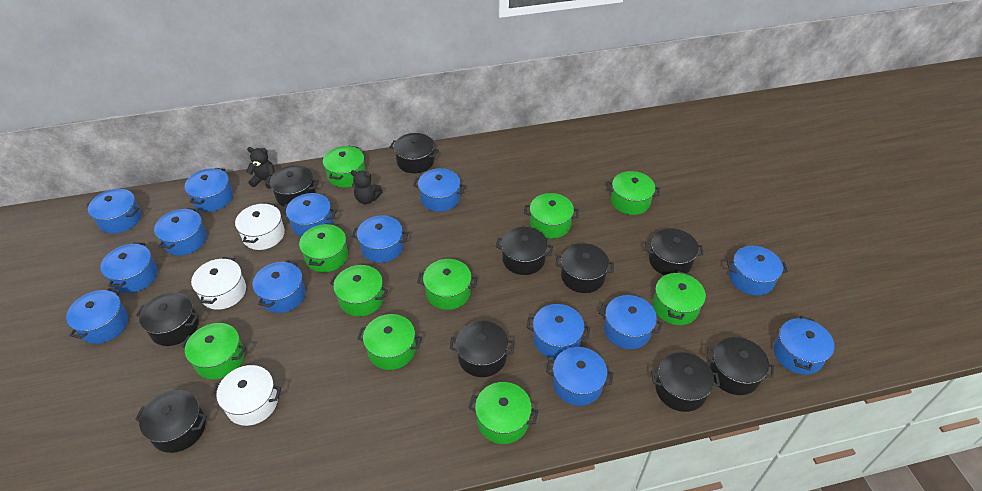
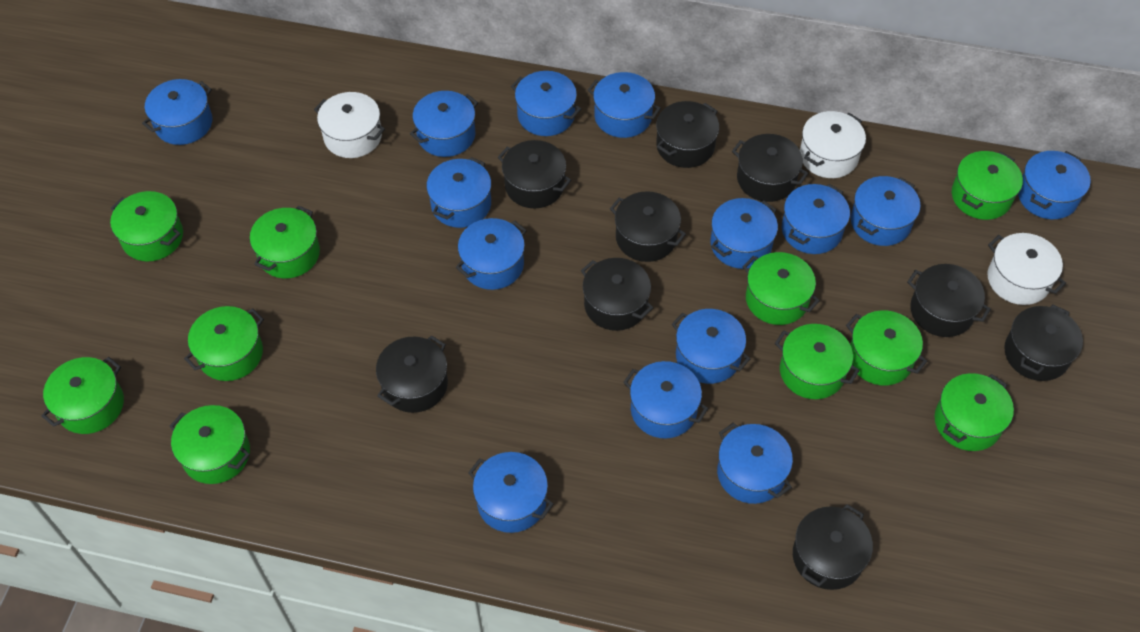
black pot: 10 -> 9
black teddy bear: 2 -> 0

